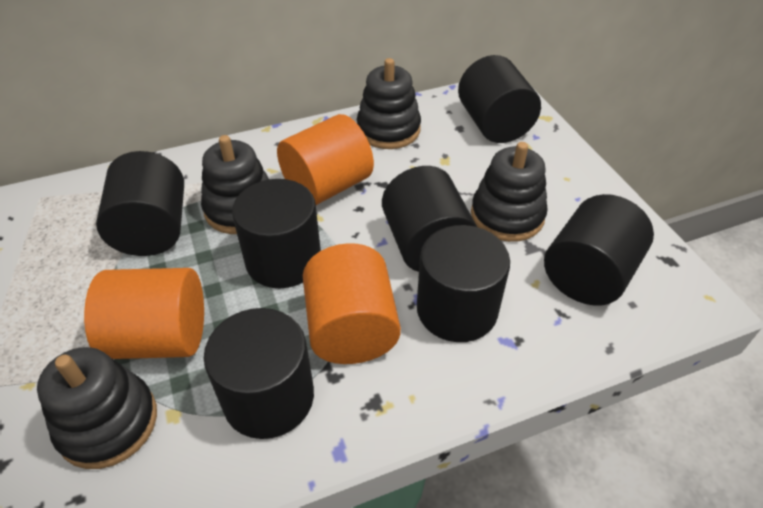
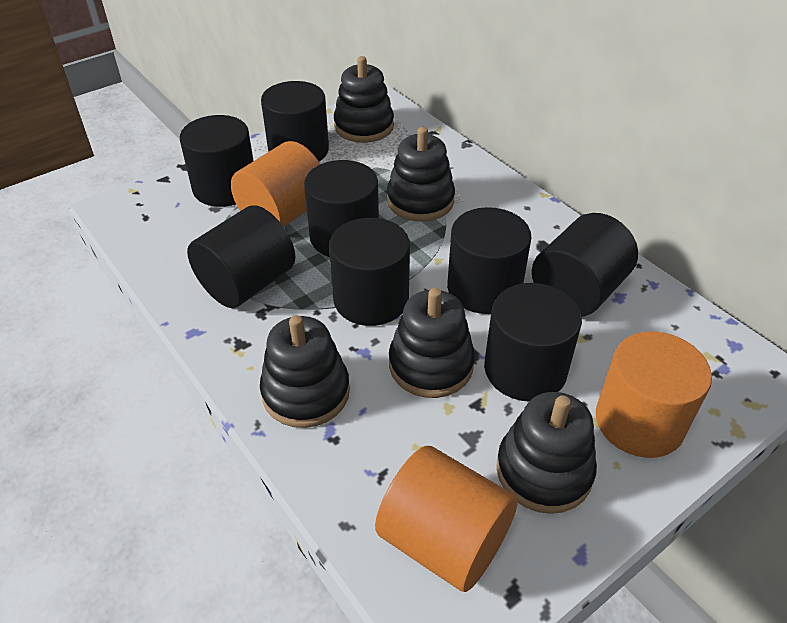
black cylinder: 7 -> 8
black stacking toy: 4 -> 5

